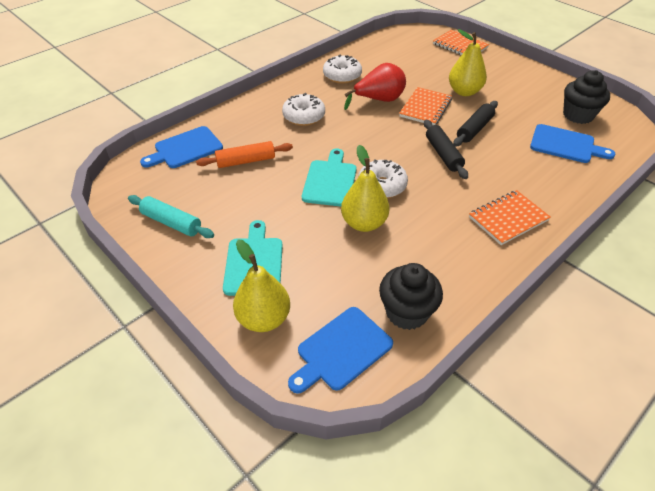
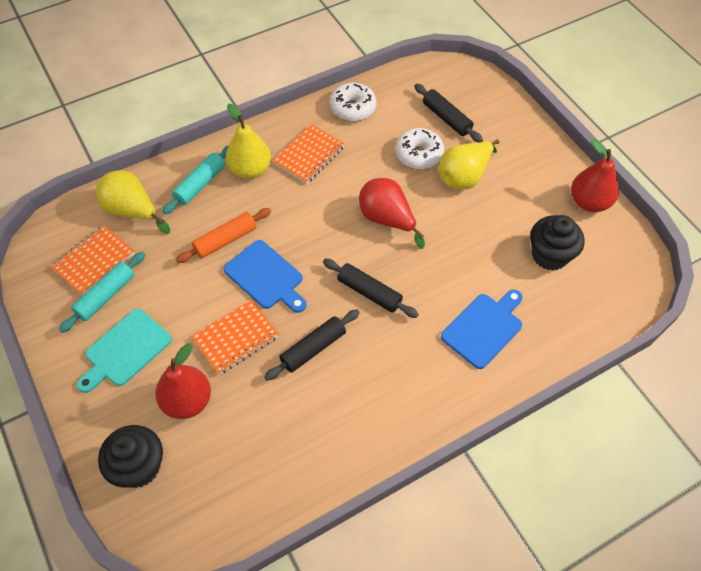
black rolling pin: 2 -> 3
blue cutting board: 3 -> 2
red pear: 1 -> 3
turquoise cutting board: 2 -> 1
turquoise rolling pin: 1 -> 2
white donut: 3 -> 2

